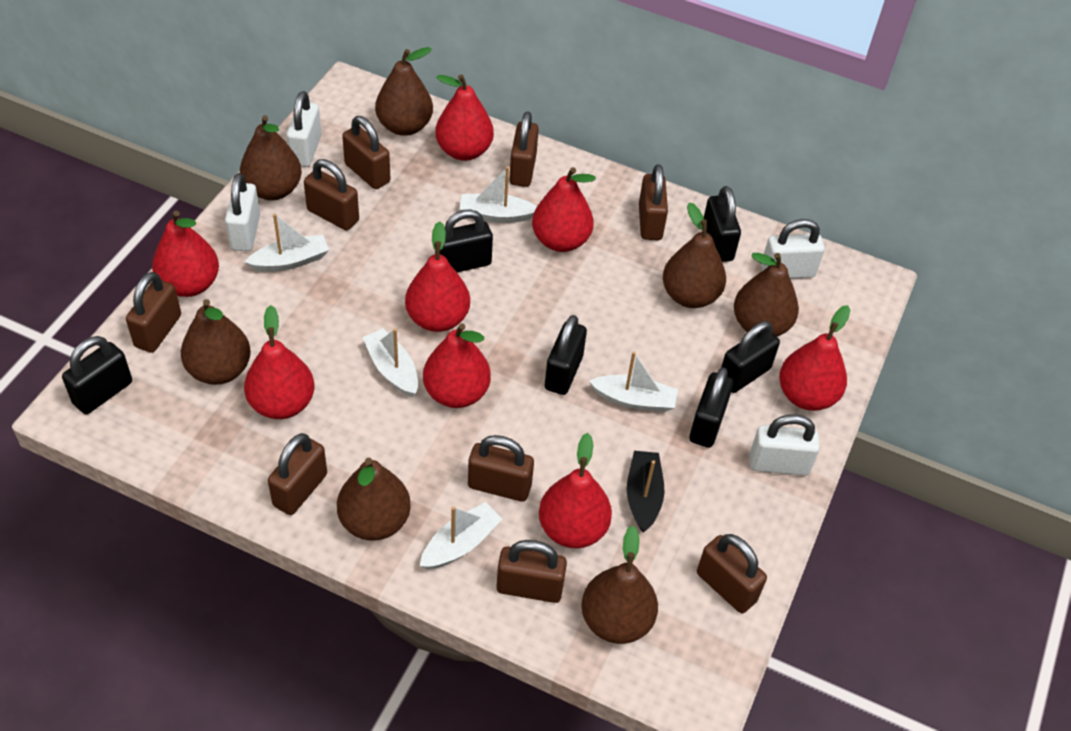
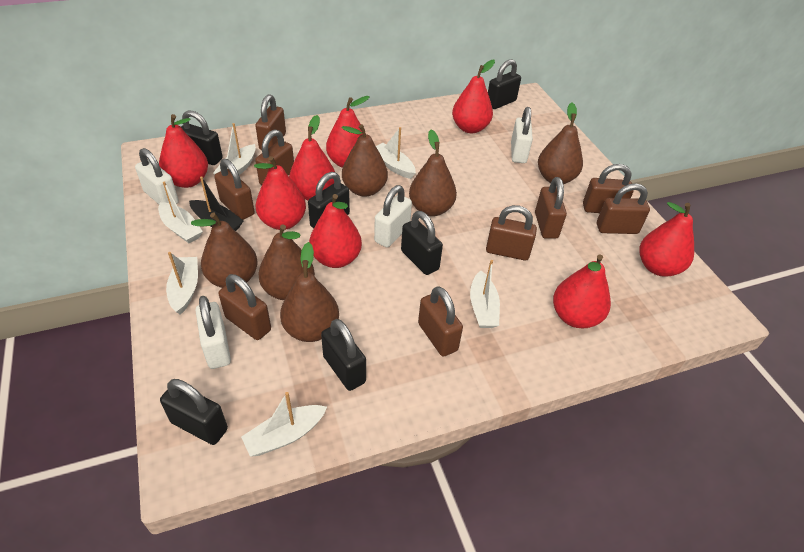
brown pear: 7 -> 6
white boat: 5 -> 6

